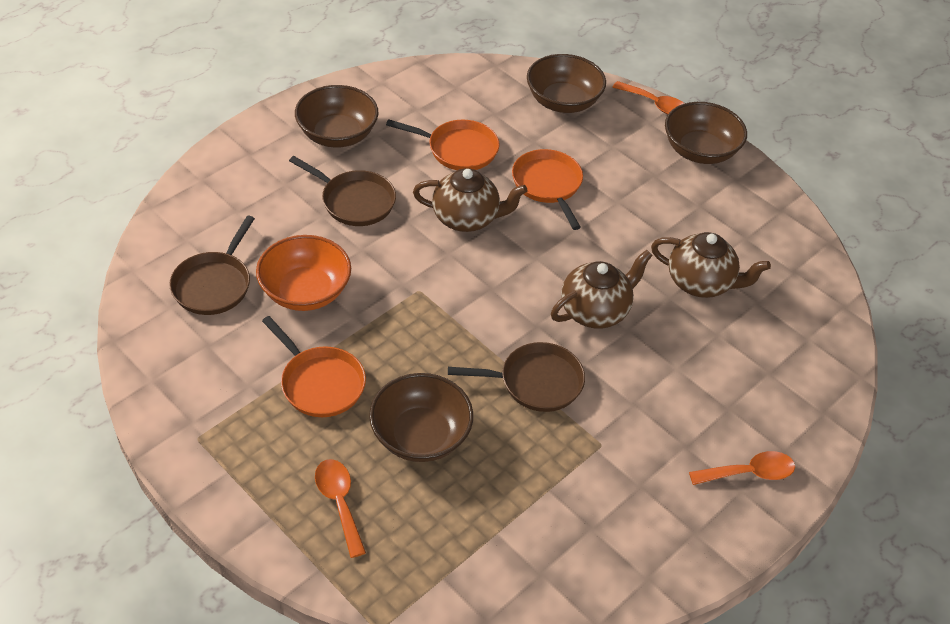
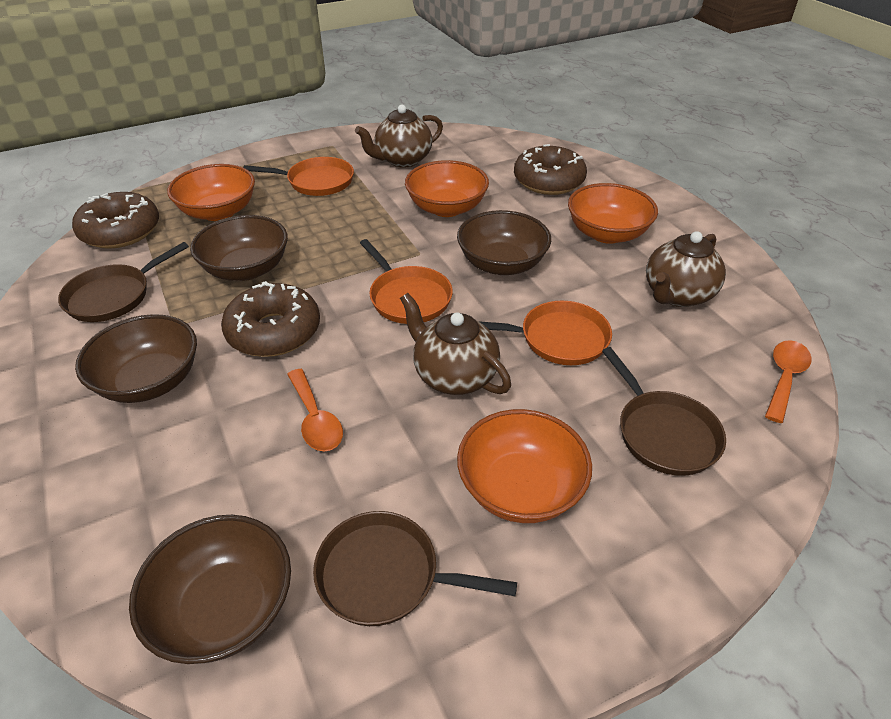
brown donut: 0 -> 3
orange bowl: 1 -> 4
orange spoon: 3 -> 2

